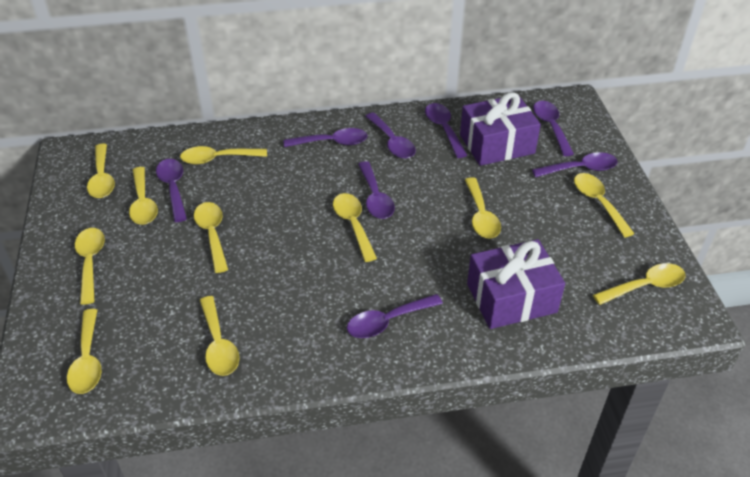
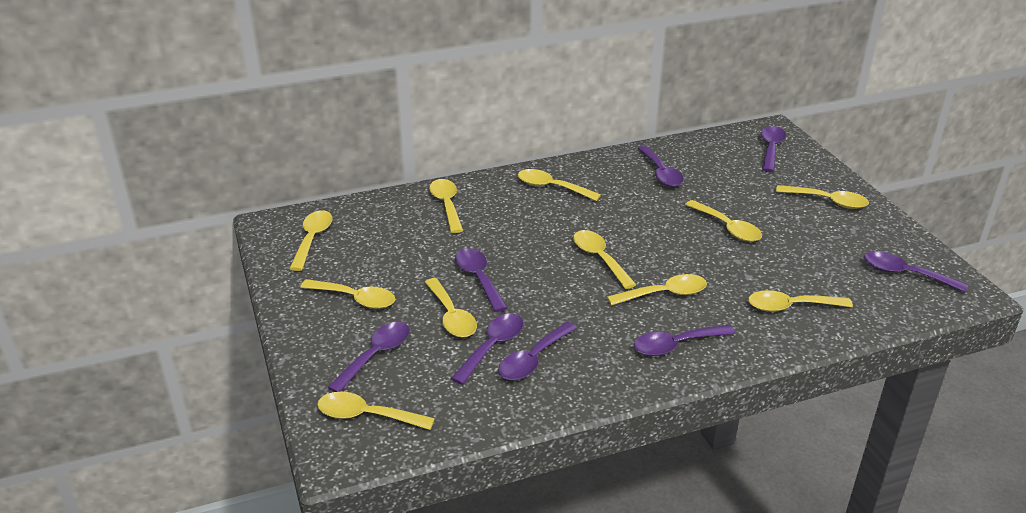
purple gift: 2 -> 0

